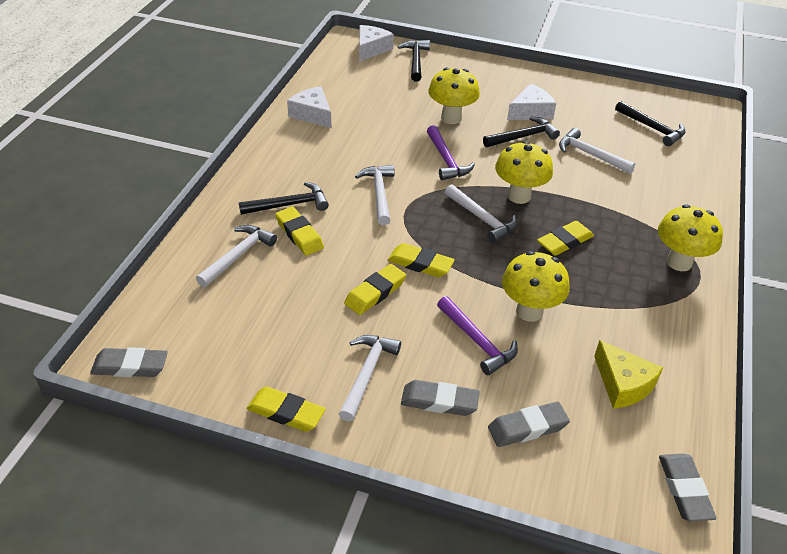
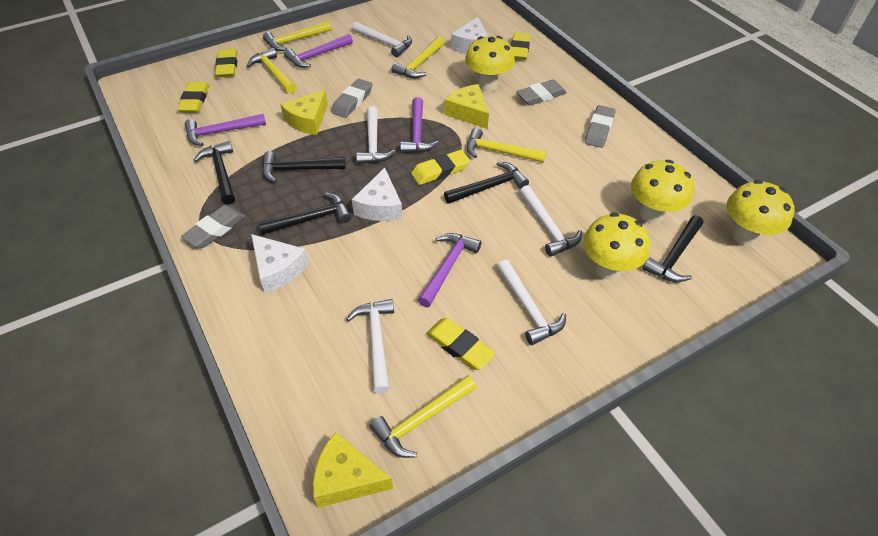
black hammer: 4 -> 5
purple hammer: 2 -> 4
yellow cheese: 1 -> 3
yellow hammer: 0 -> 5

